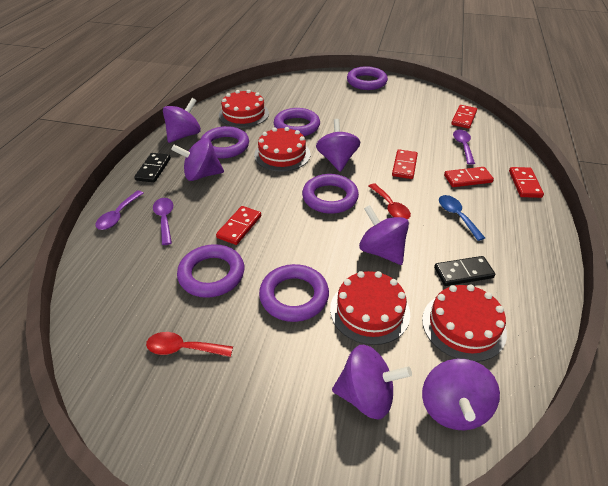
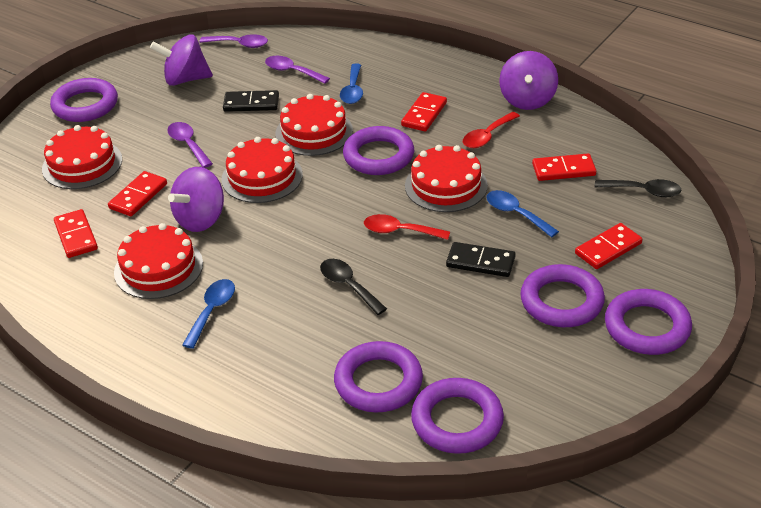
black spoon: 0 -> 2
blue spoon: 1 -> 3
purple spinning top: 6 -> 3
red cake: 4 -> 5

